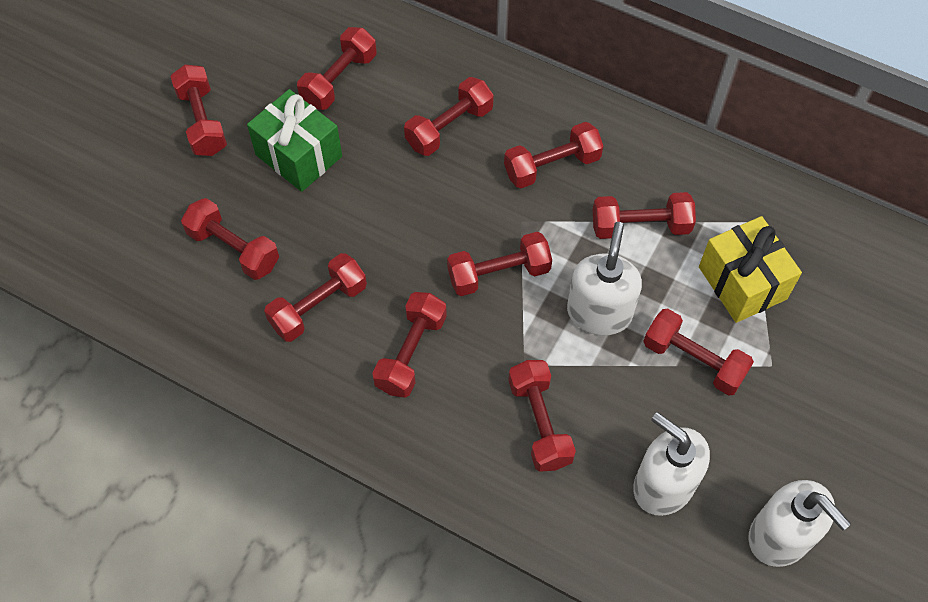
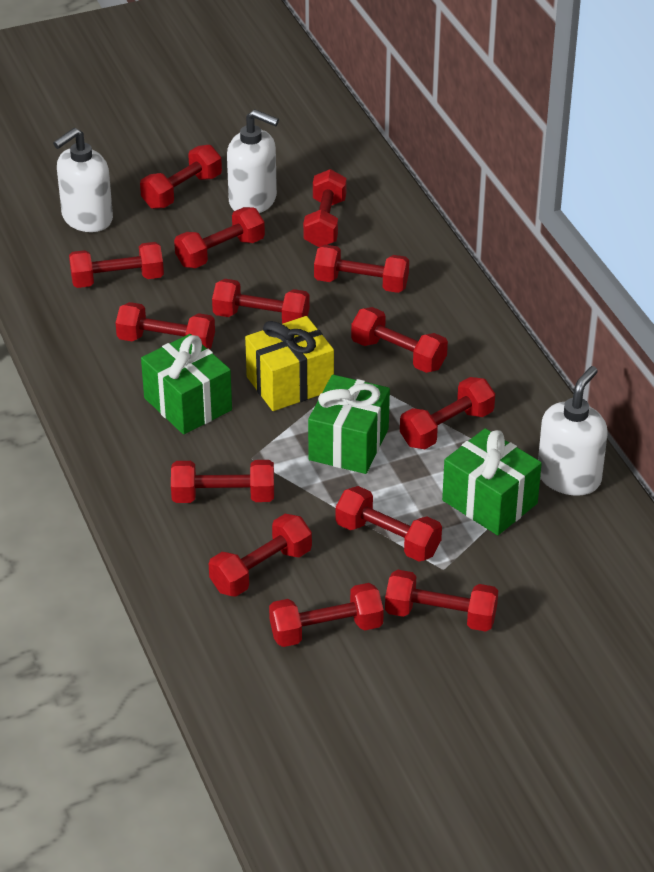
green gift: 1 -> 3
red dumbbell: 11 -> 14

